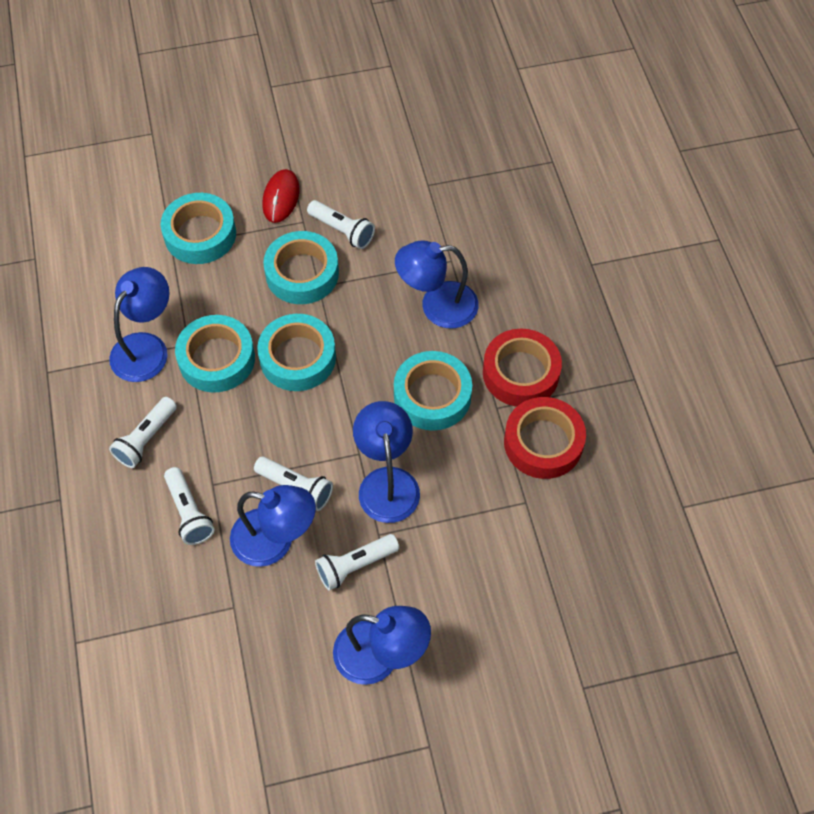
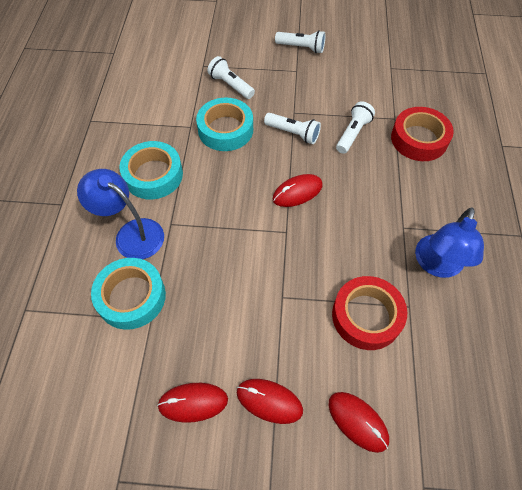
blue lamp: 5 -> 2
red mouse: 1 -> 4
turquoise tape: 5 -> 3
white flashlight: 5 -> 4

